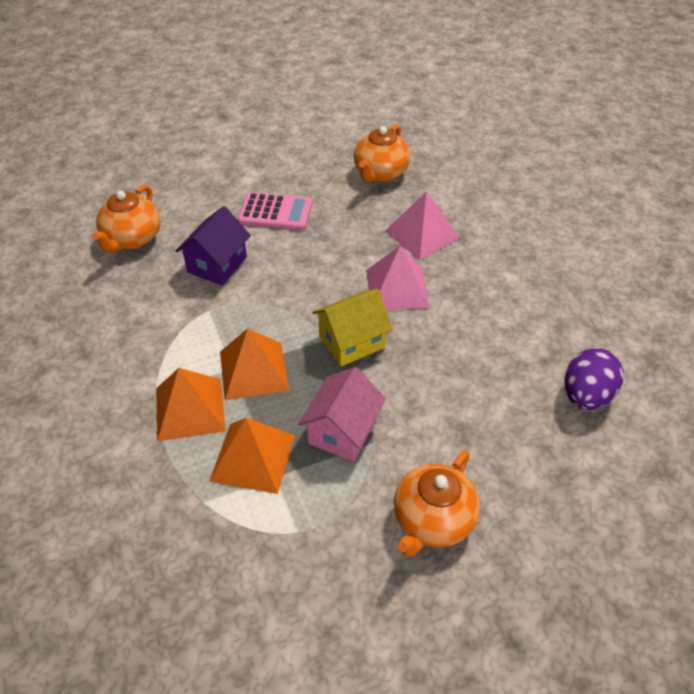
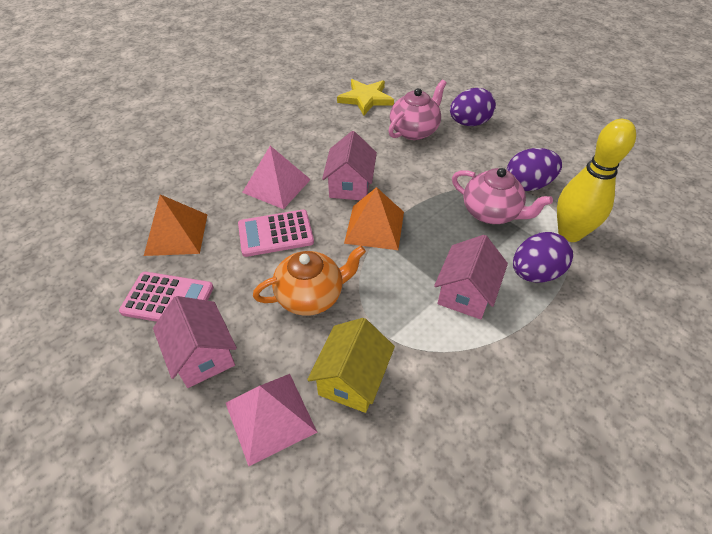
orange pyramid: 3 -> 2
orange teapot: 3 -> 1
pink calculator: 1 -> 2
pink house: 1 -> 3
pink teapot: 0 -> 2
purple egg: 1 -> 3
purple house: 1 -> 0
yellow bowling pin: 0 -> 1
yellow star: 0 -> 1

